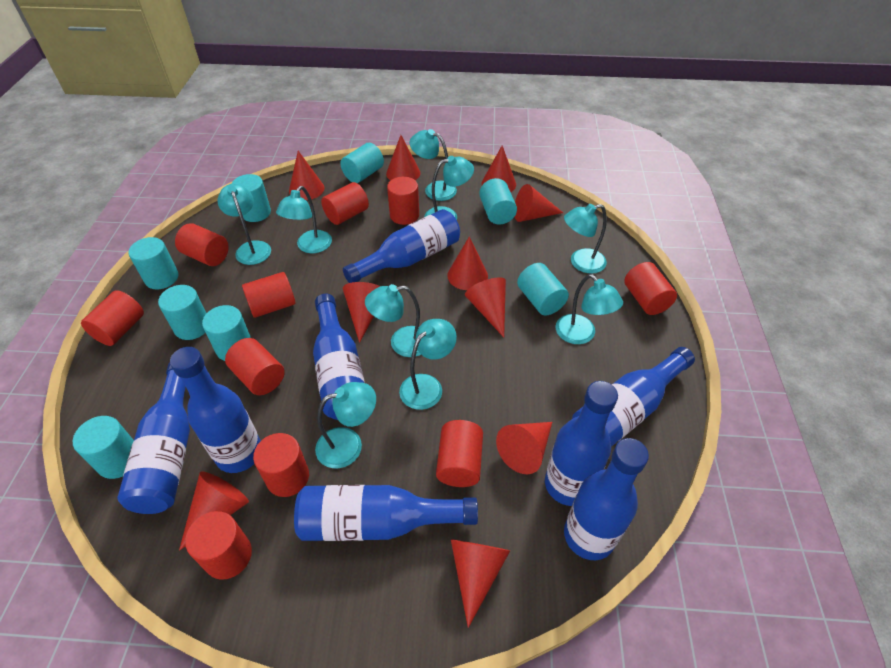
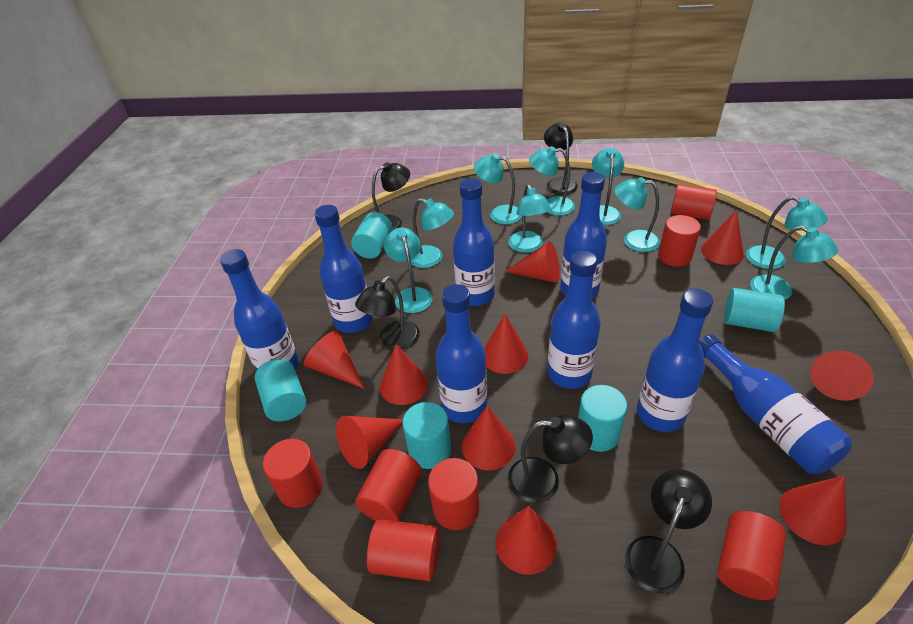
black lamp: 0 -> 5
red cylinder: 10 -> 7
turquoise cylinder: 8 -> 5

